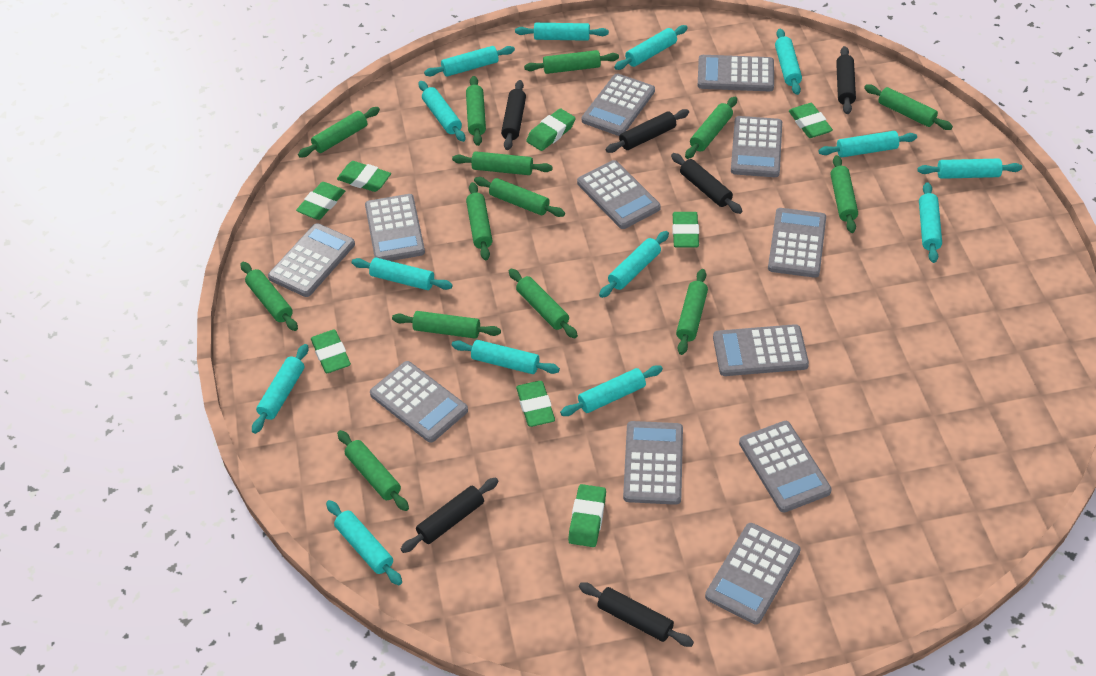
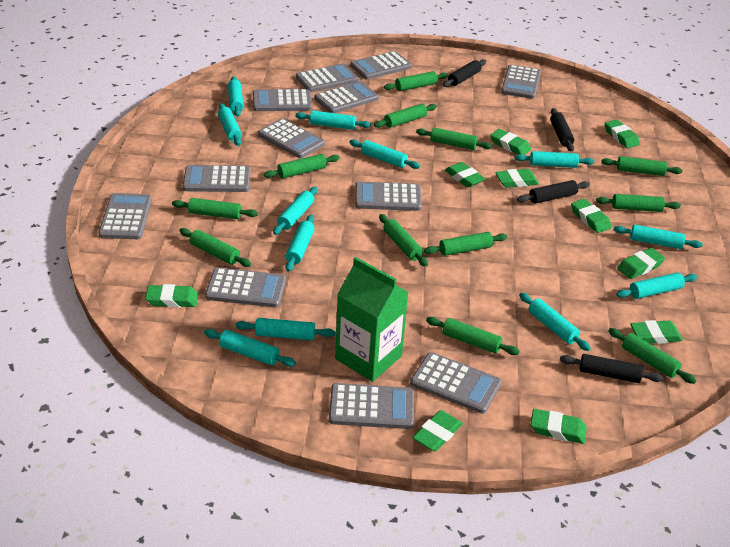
black rolling pin: 6 -> 4
green carton: 0 -> 1
green eraser: 8 -> 10
green rolling pin: 14 -> 12
turquoise rolling pin: 14 -> 12

